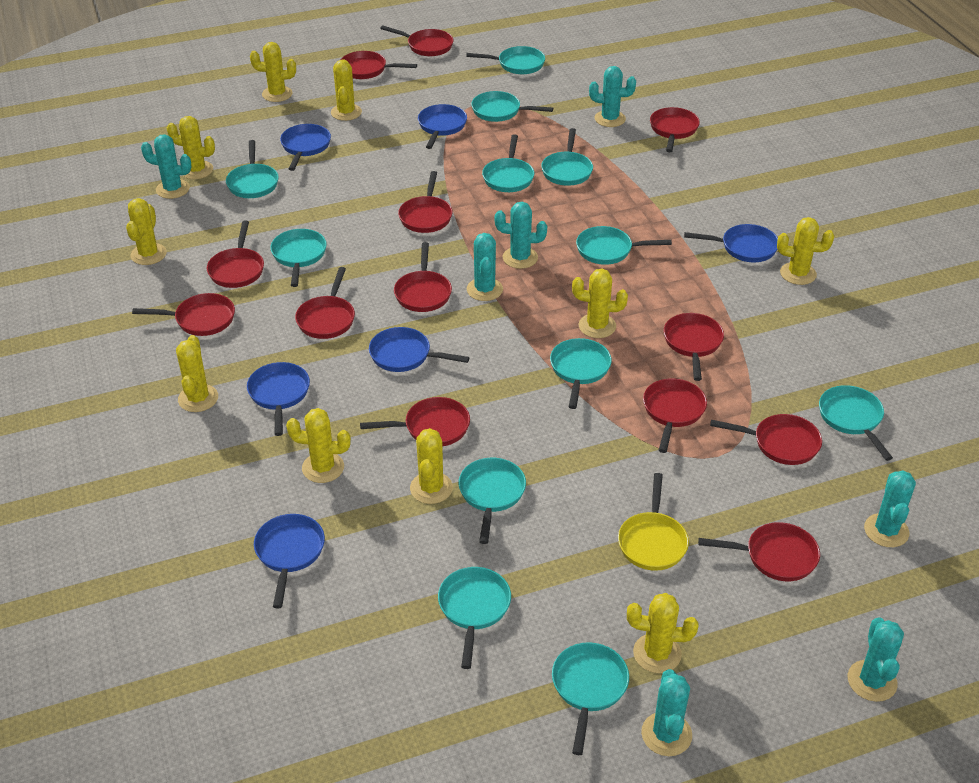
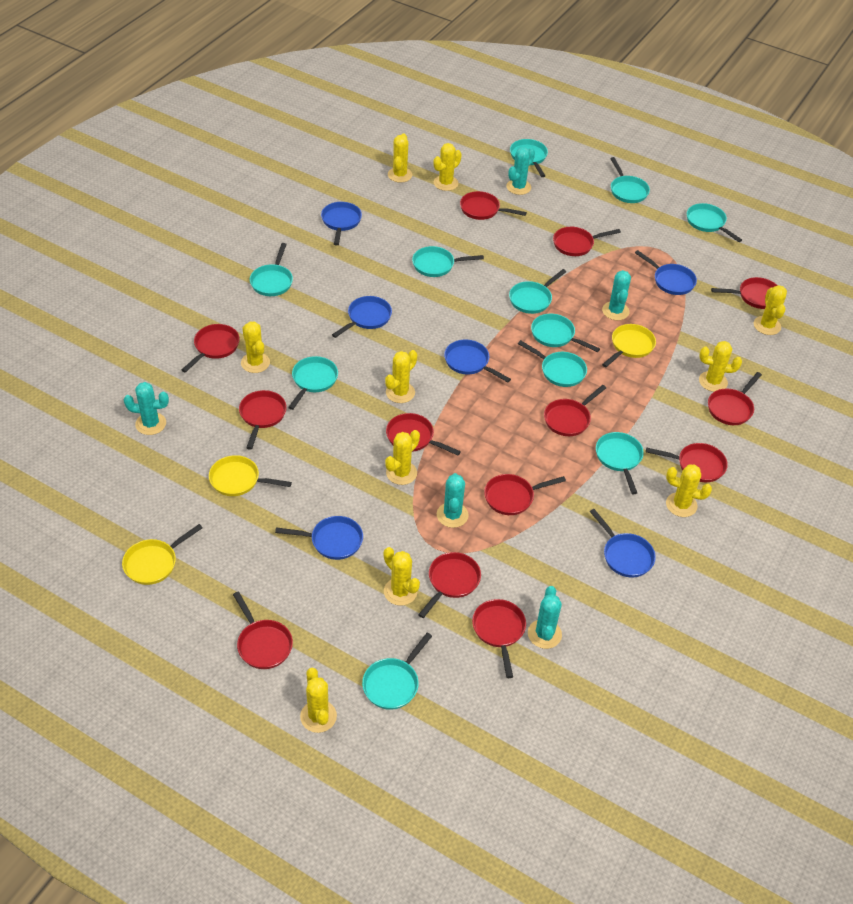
turquoise cactus: 7 -> 5
turquoise pan: 12 -> 11
yellow pan: 1 -> 3

